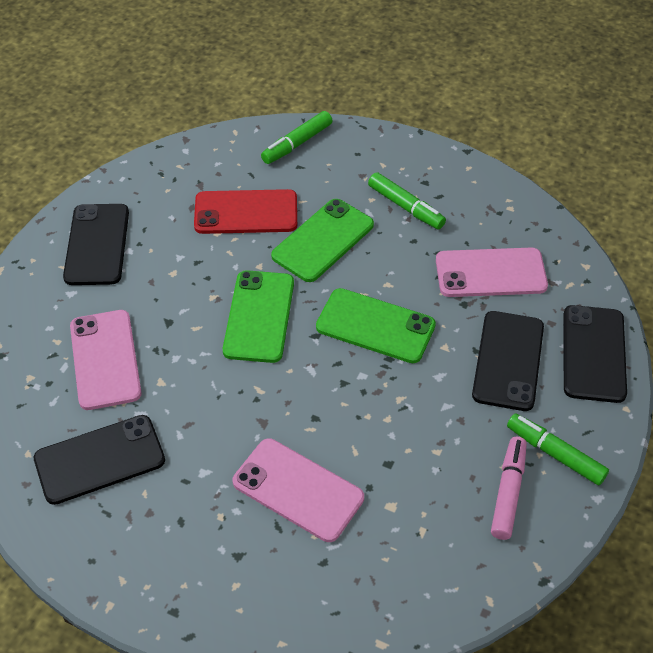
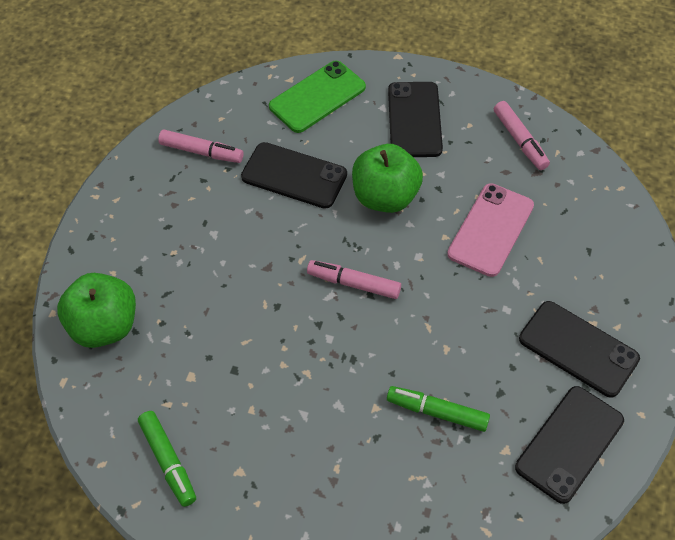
green apple: 0 -> 2
green marker: 3 -> 2
green phone: 3 -> 1
pink marker: 1 -> 3
pink phone: 3 -> 1
red phone: 1 -> 0

